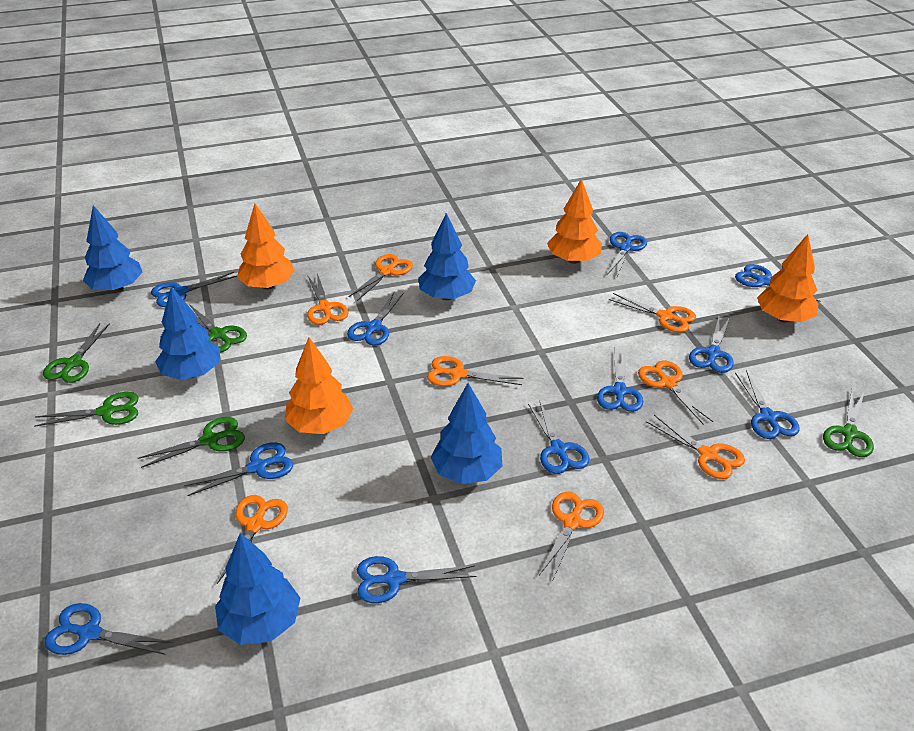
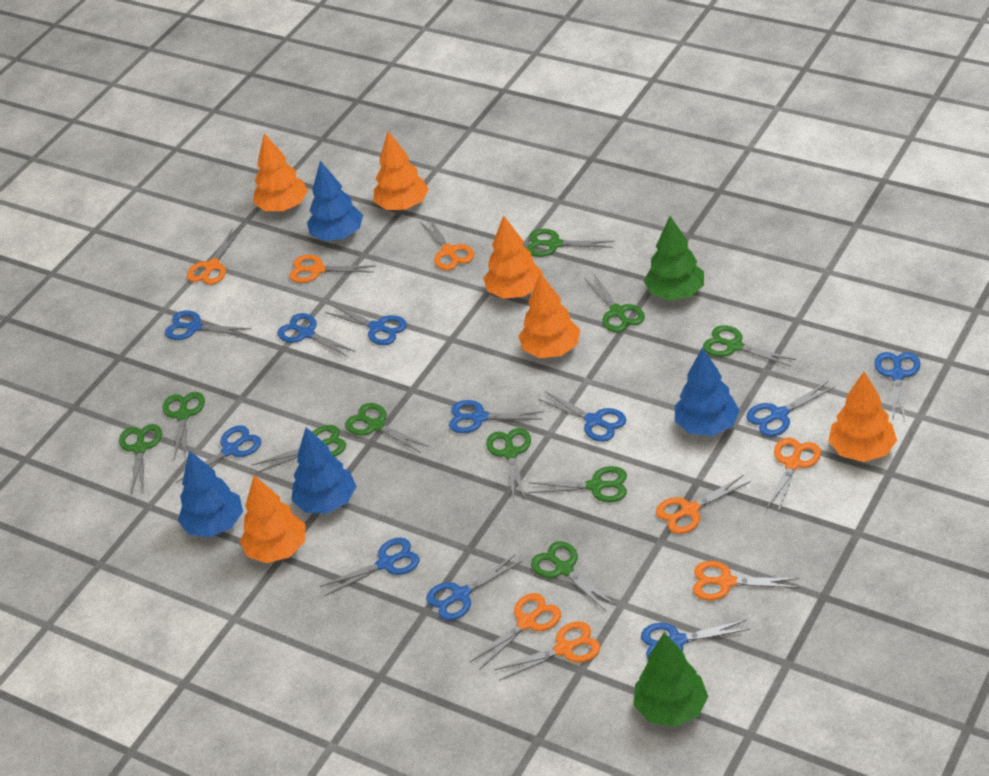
blue tree: 5 -> 4
green scissors: 5 -> 10
green tree: 0 -> 2
orange tree: 4 -> 6

